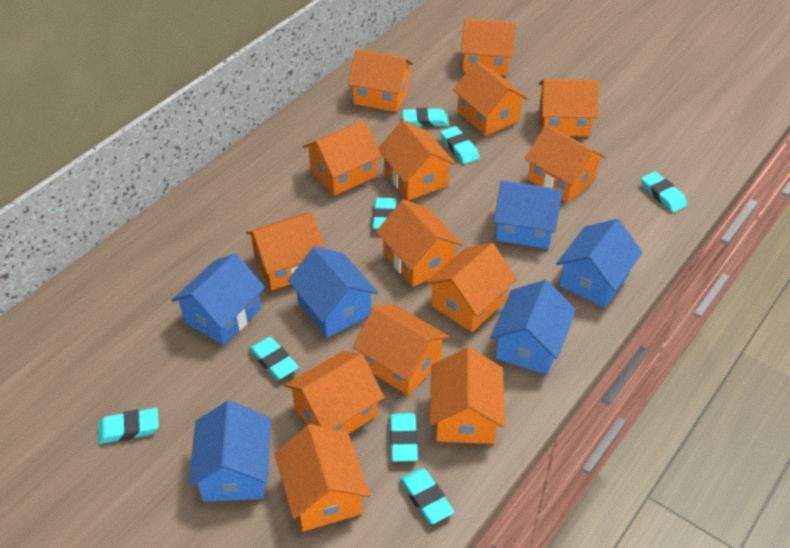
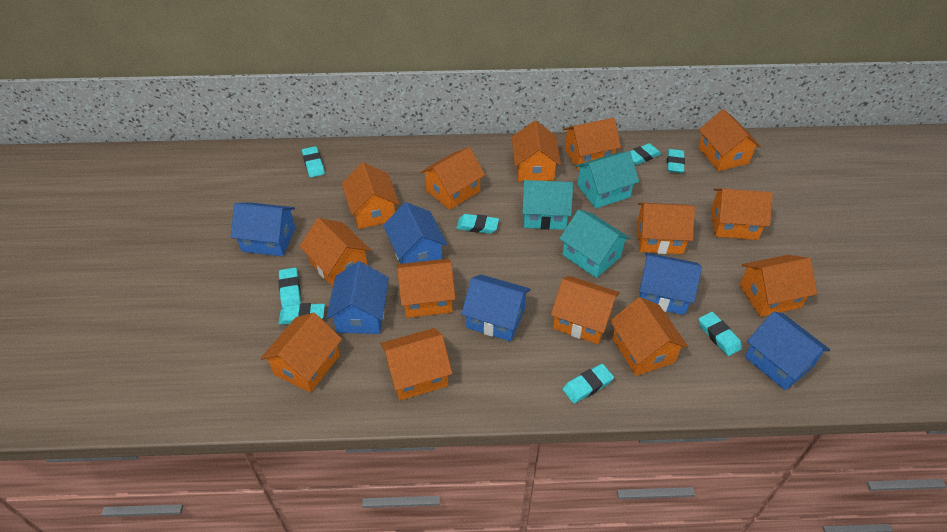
turquoise house: 0 -> 3

